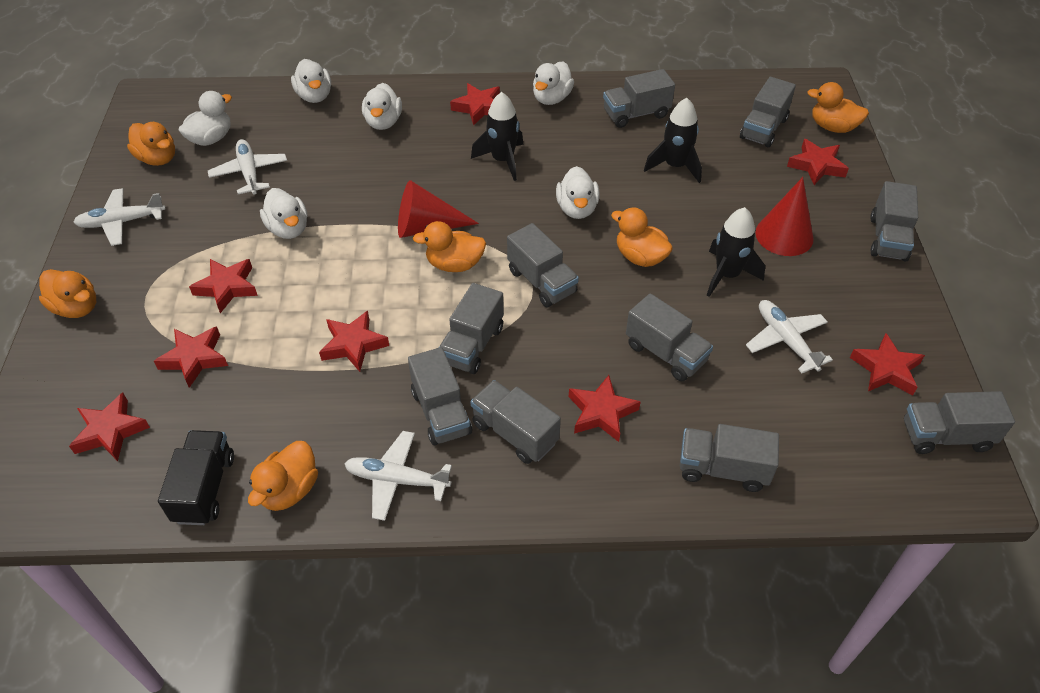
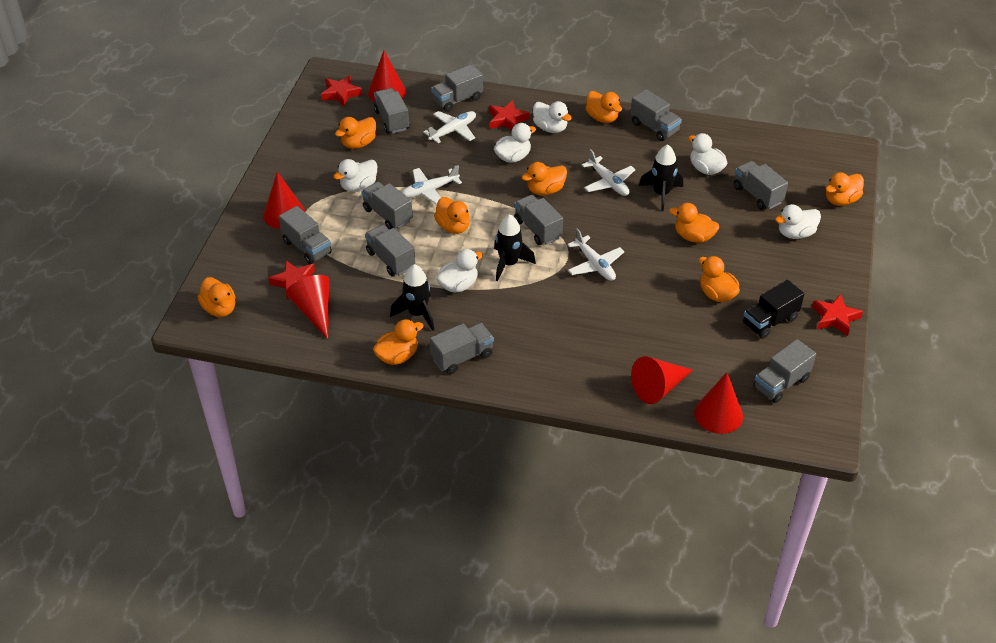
orange duck: 6 -> 9
red cone: 2 -> 5
red star: 8 -> 4

